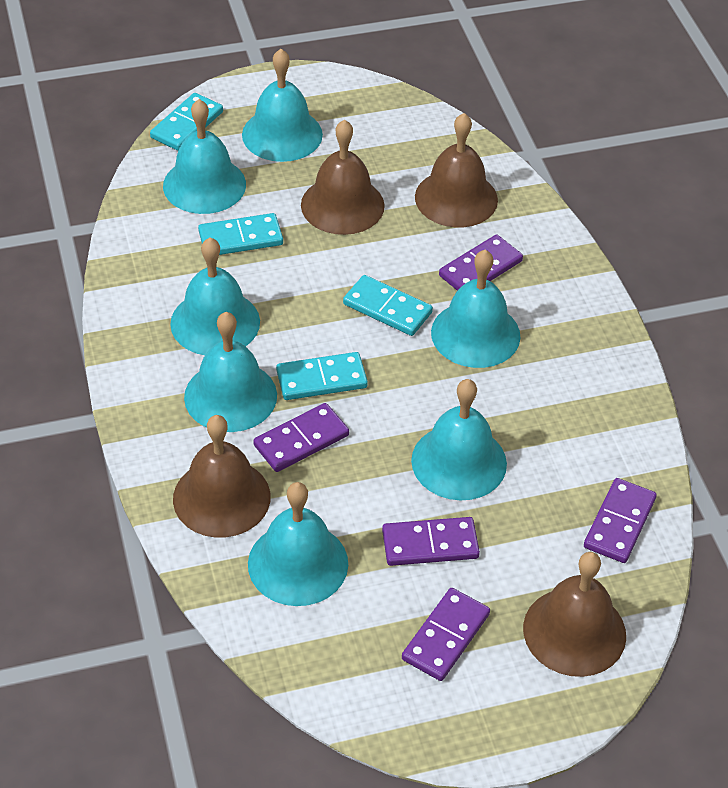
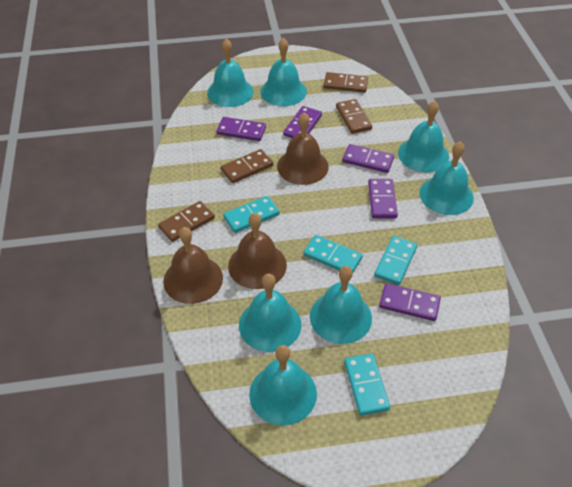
brown bell: 4 -> 3
brown domino: 0 -> 4

